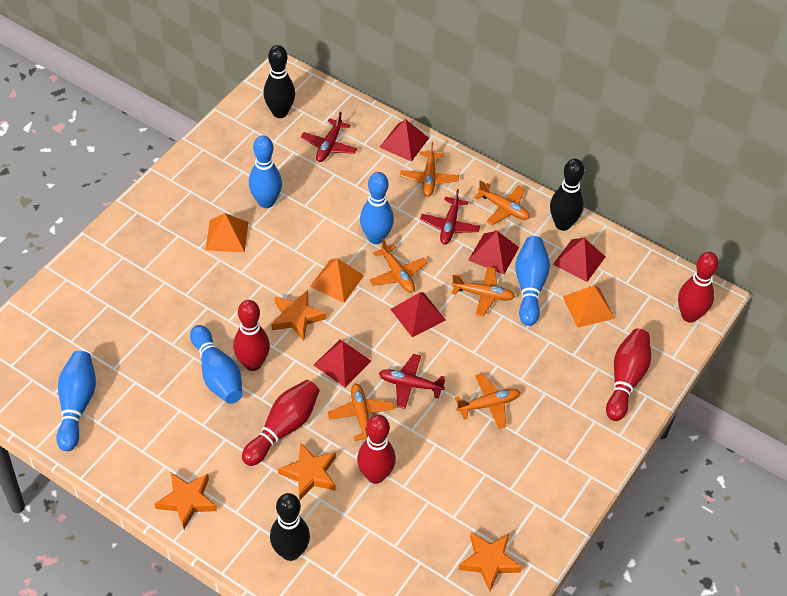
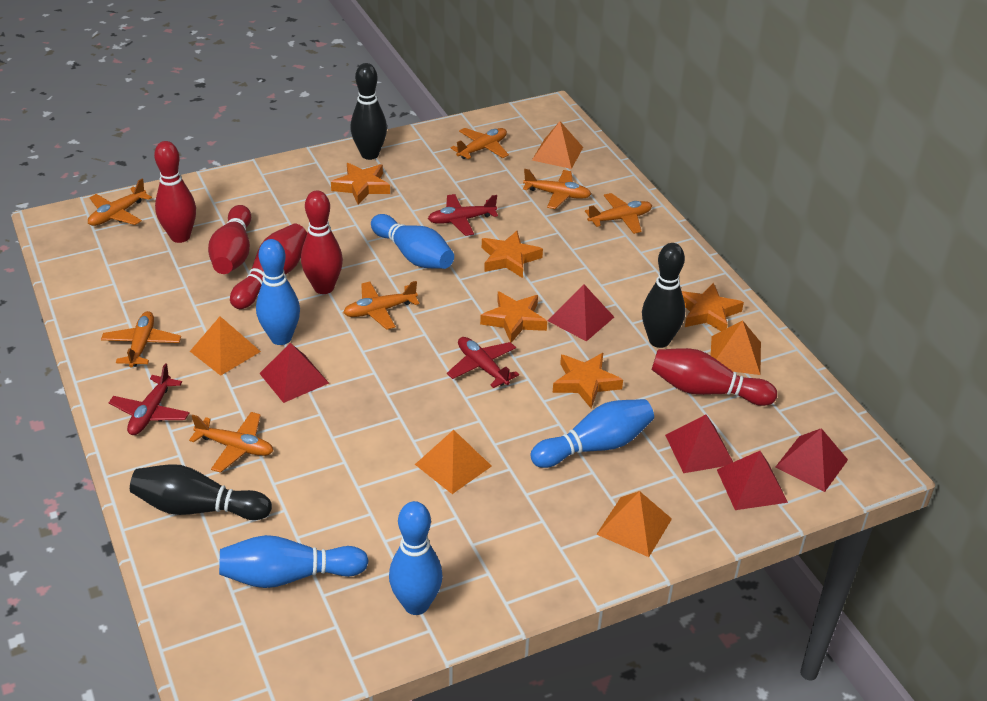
orange plane: 6 -> 7
orange pyramid: 3 -> 5
orange star: 4 -> 5

